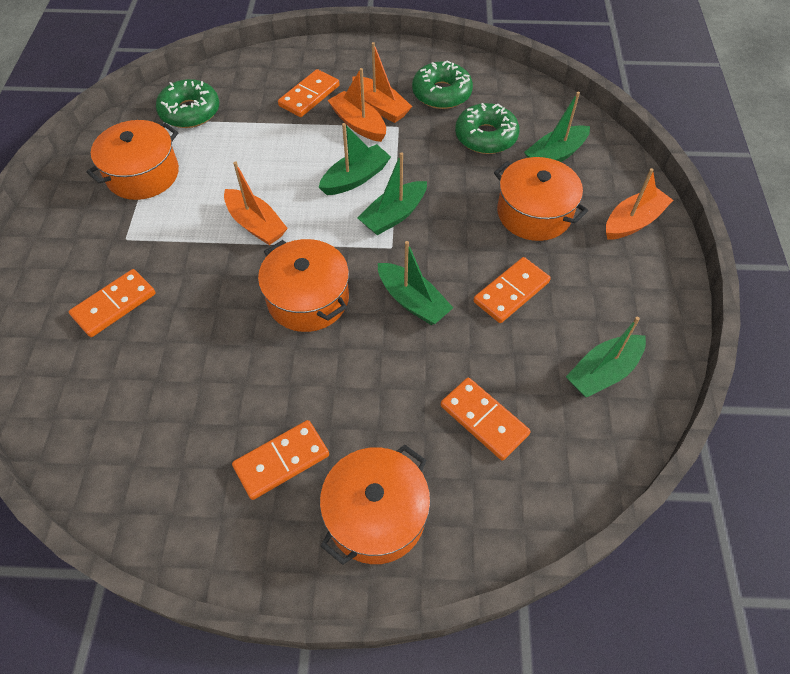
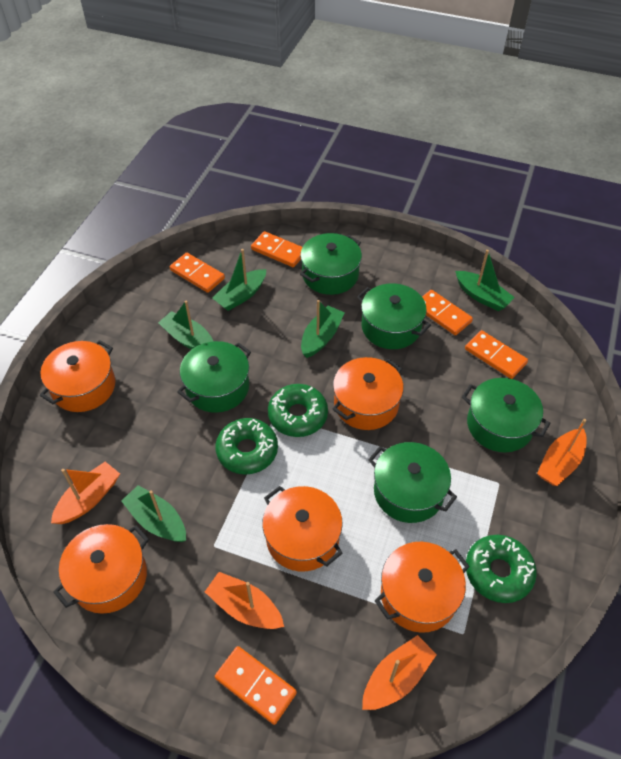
green pot: 0 -> 5
orange pot: 4 -> 5

